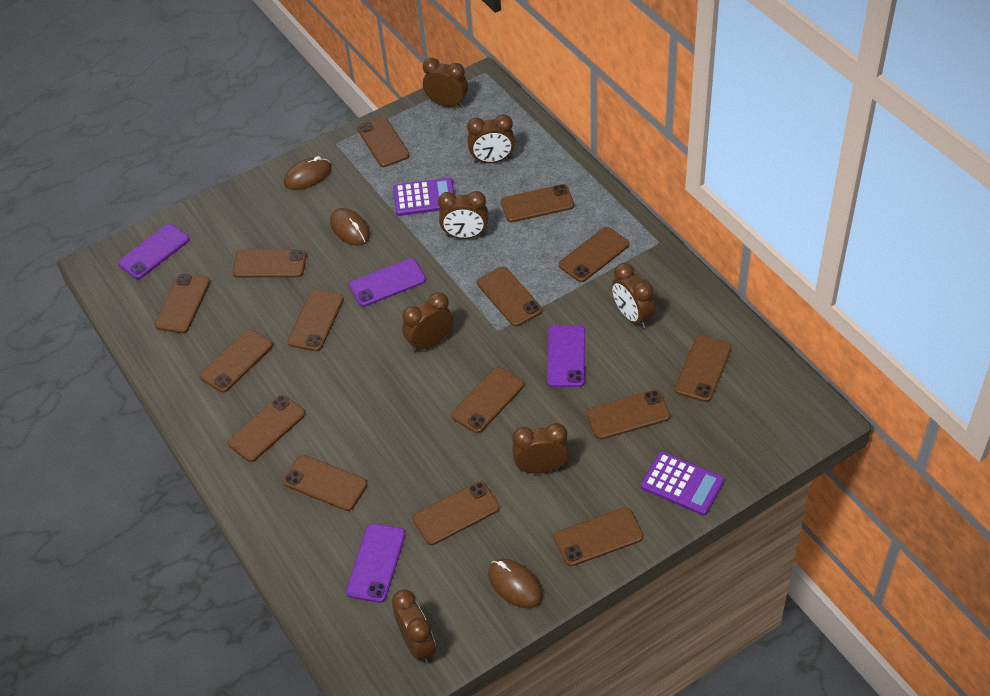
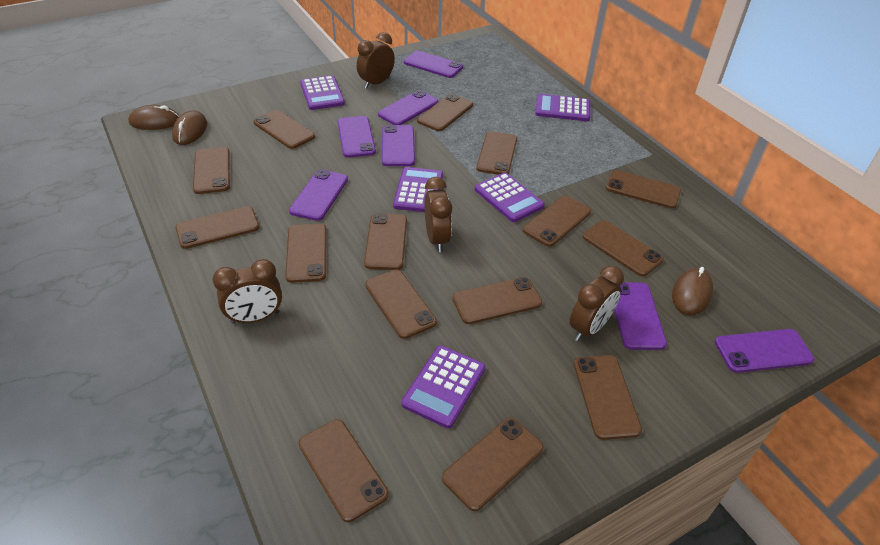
brown clock: 7 -> 4
purple calculator: 2 -> 5
purple phone: 4 -> 7

